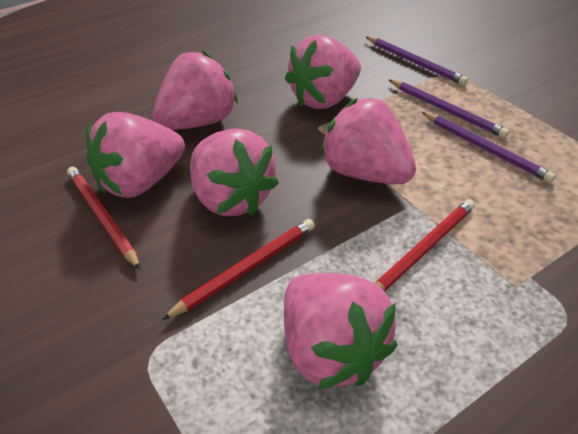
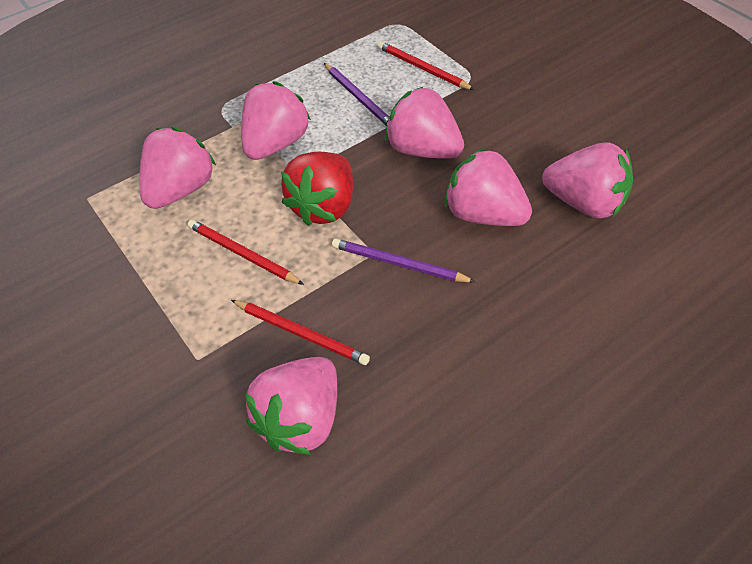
purple pencil: 3 -> 2
red strawberry: 0 -> 1

